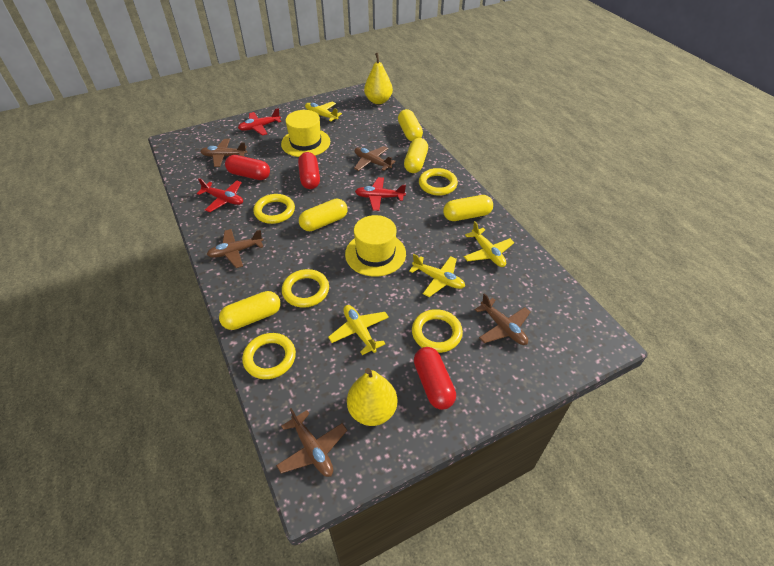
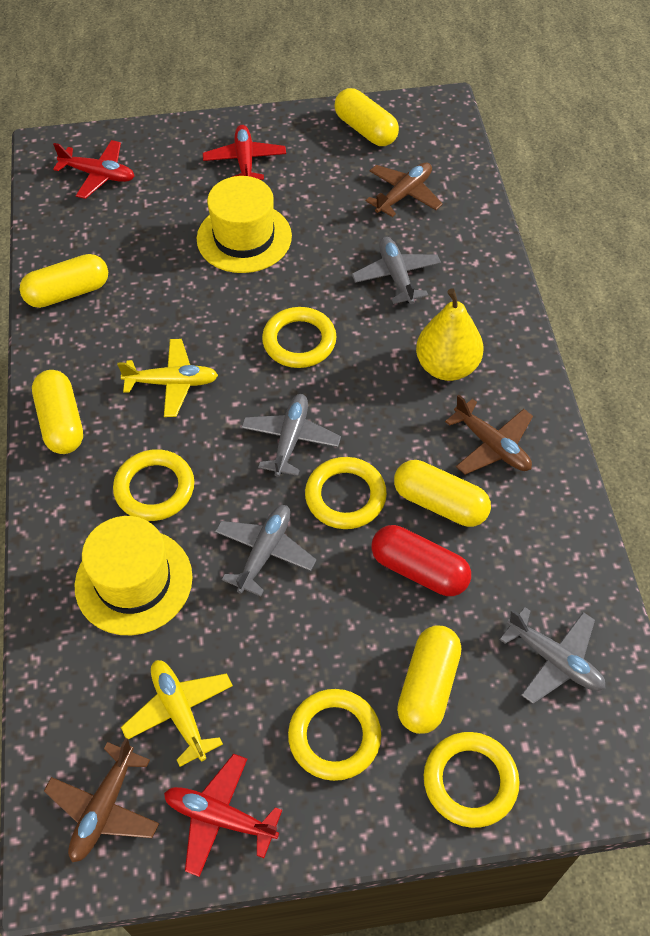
brown plane: 5 -> 3
grey plane: 0 -> 4
red capsule: 3 -> 1
yellow pear: 2 -> 1
yellow plane: 4 -> 2

